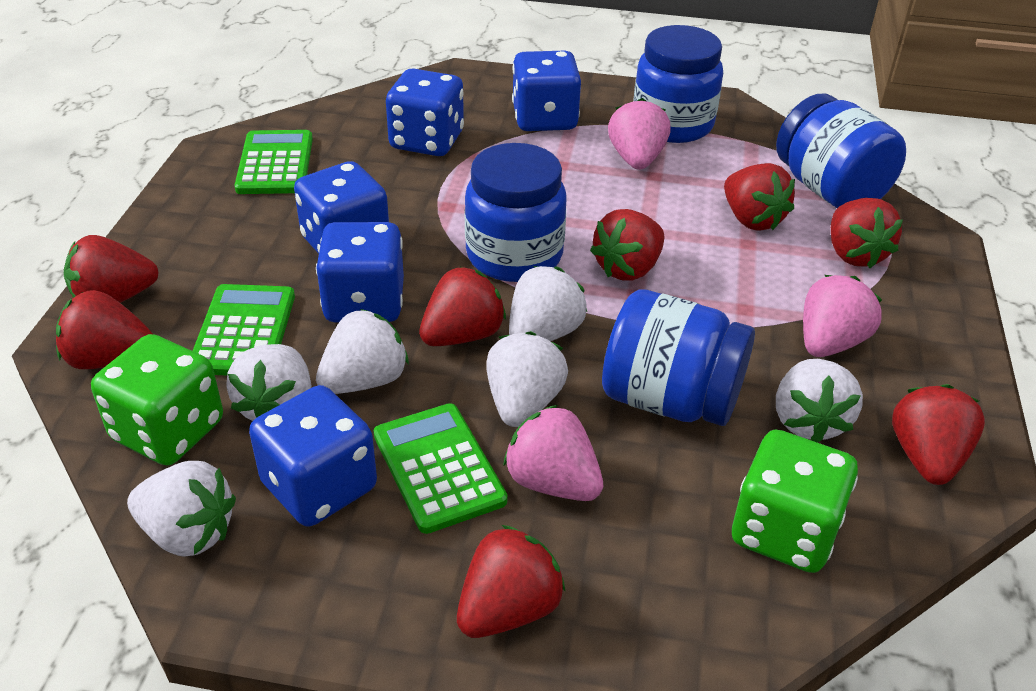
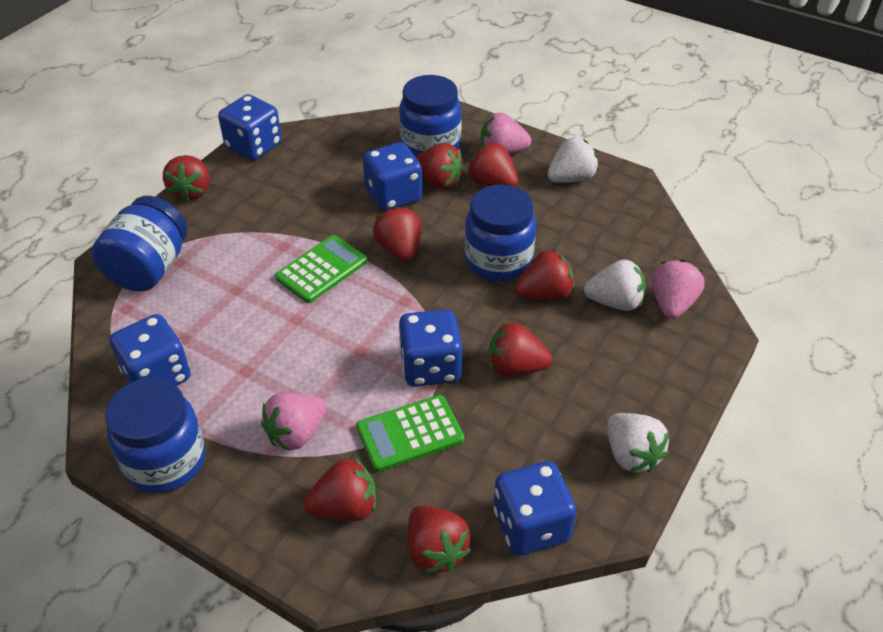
green calculator: 3 -> 2
green dice: 2 -> 0
white strawberry: 6 -> 3

